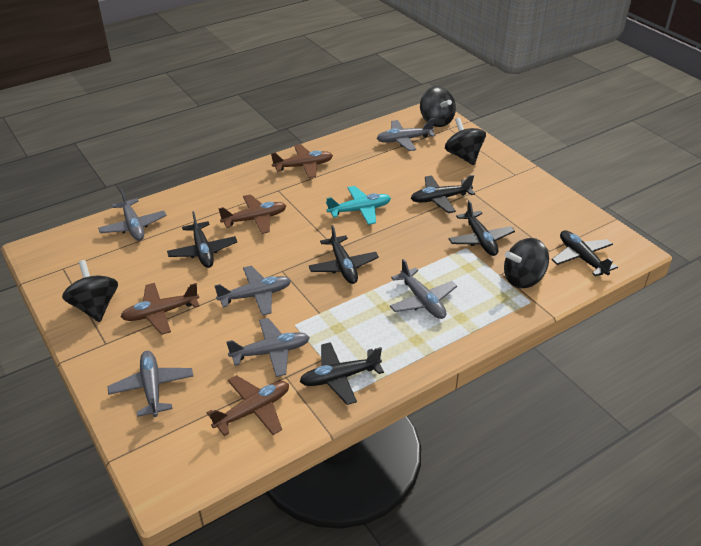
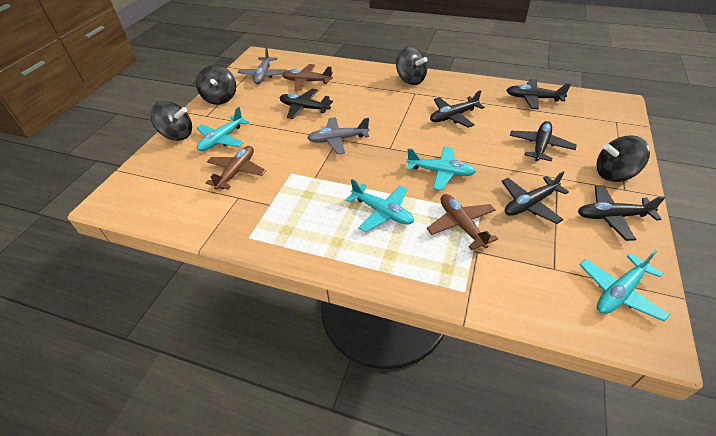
brown plane: 4 -> 3
grey plane: 6 -> 2
turquoise plane: 1 -> 4

